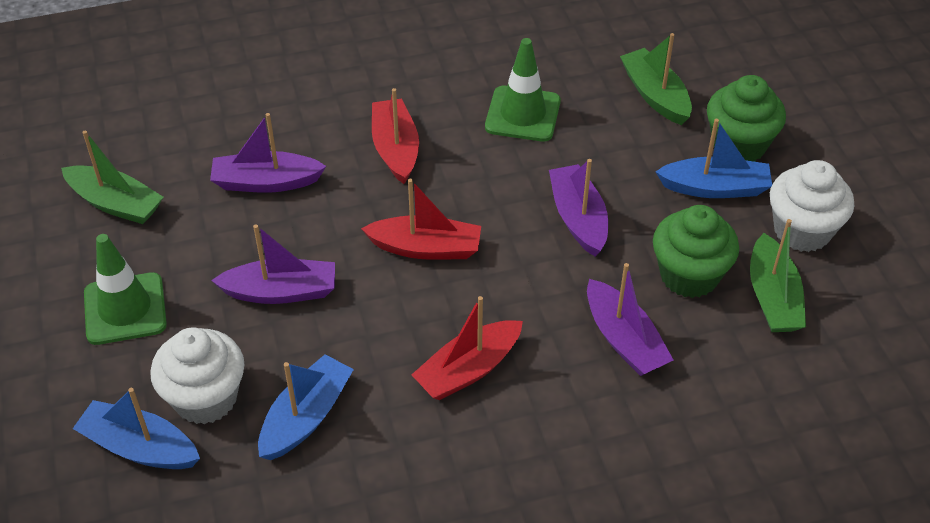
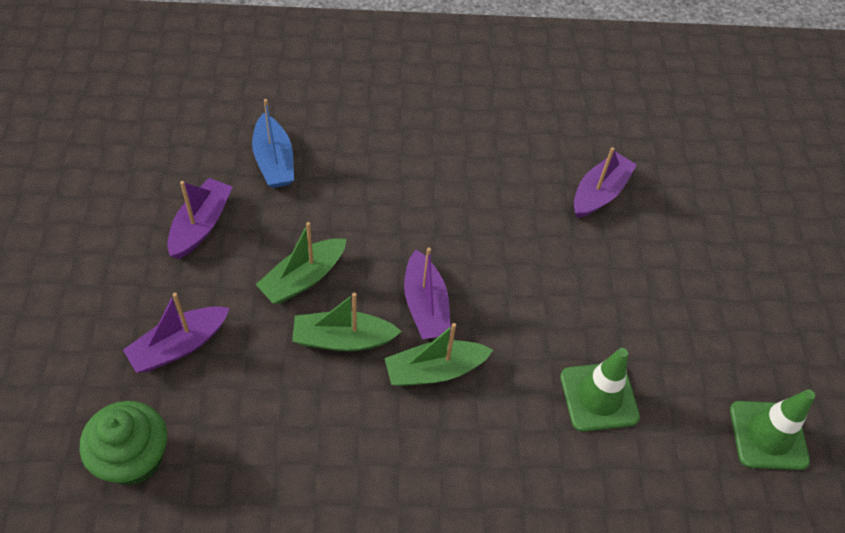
blue boat: 3 -> 1
green cupcake: 2 -> 1
red boat: 3 -> 0
white cupcake: 2 -> 0

